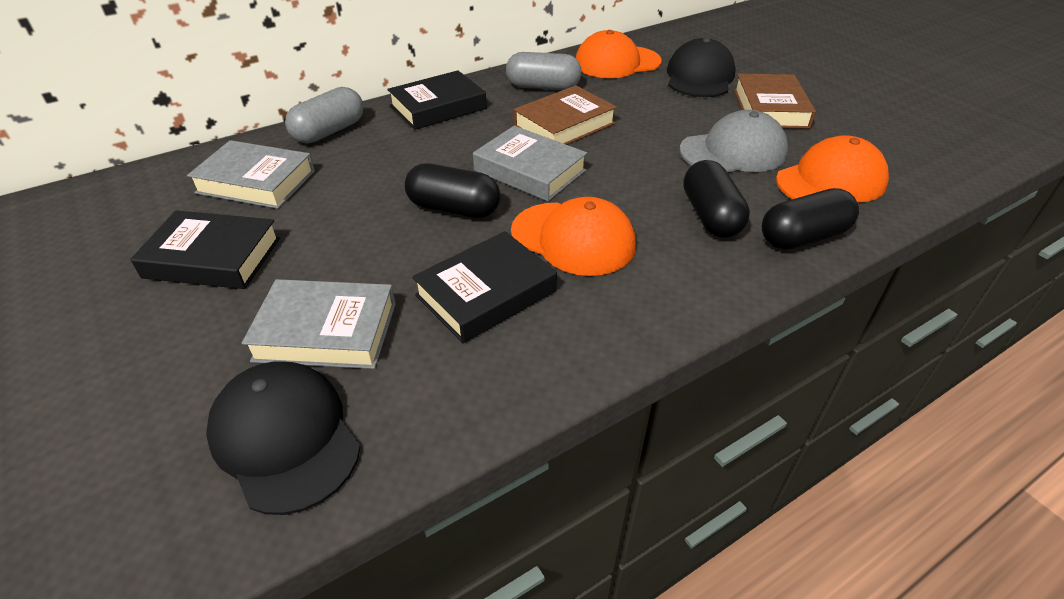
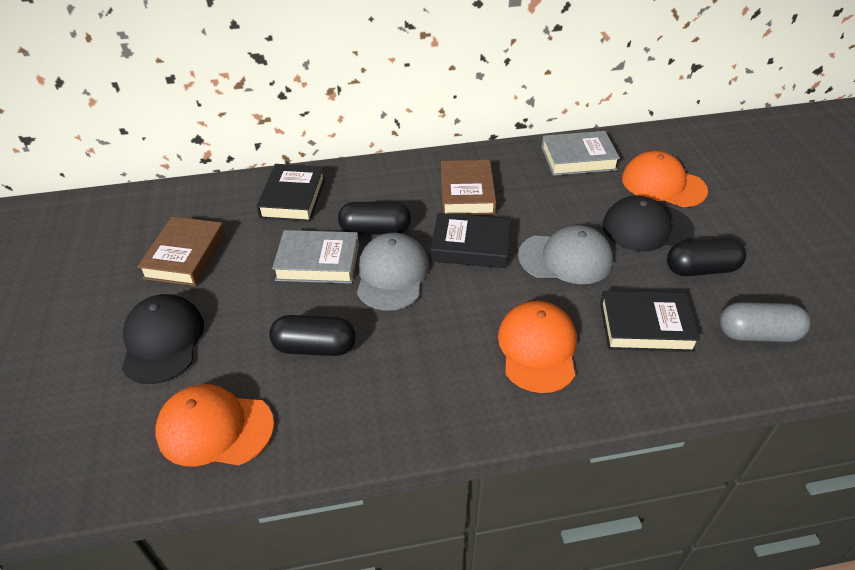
grey book: 3 -> 2
grey cap: 1 -> 2
grey capsule: 2 -> 1

